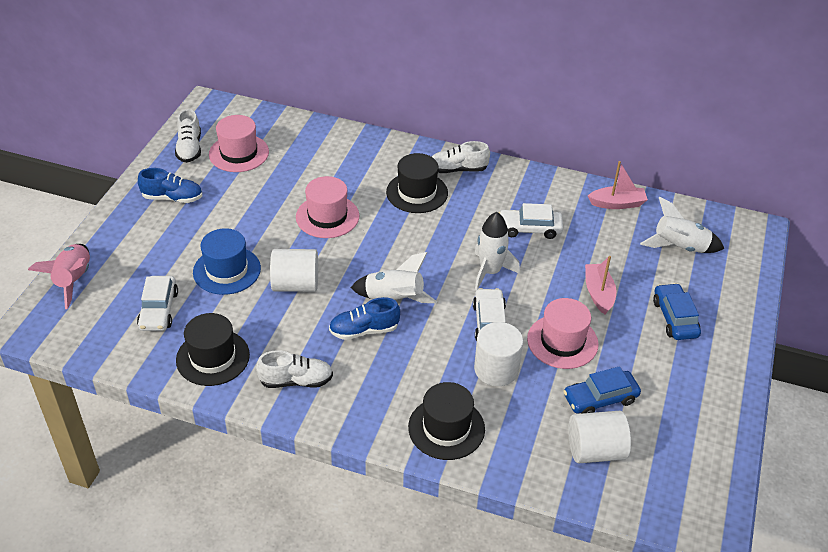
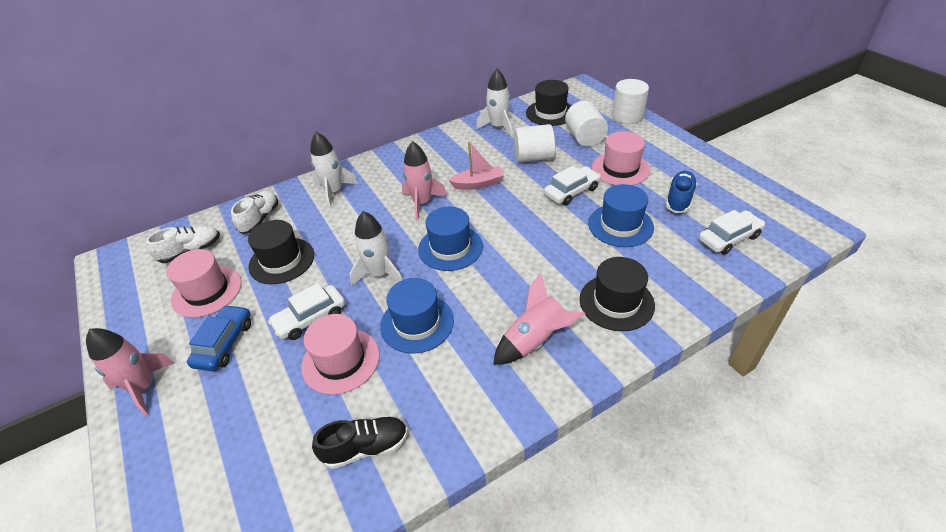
black shoe: 0 -> 1
blue car: 2 -> 1
blue hat: 1 -> 3
blue shoe: 2 -> 1
pink boat: 2 -> 1
pink rocket: 1 -> 3
white shoe: 3 -> 2

